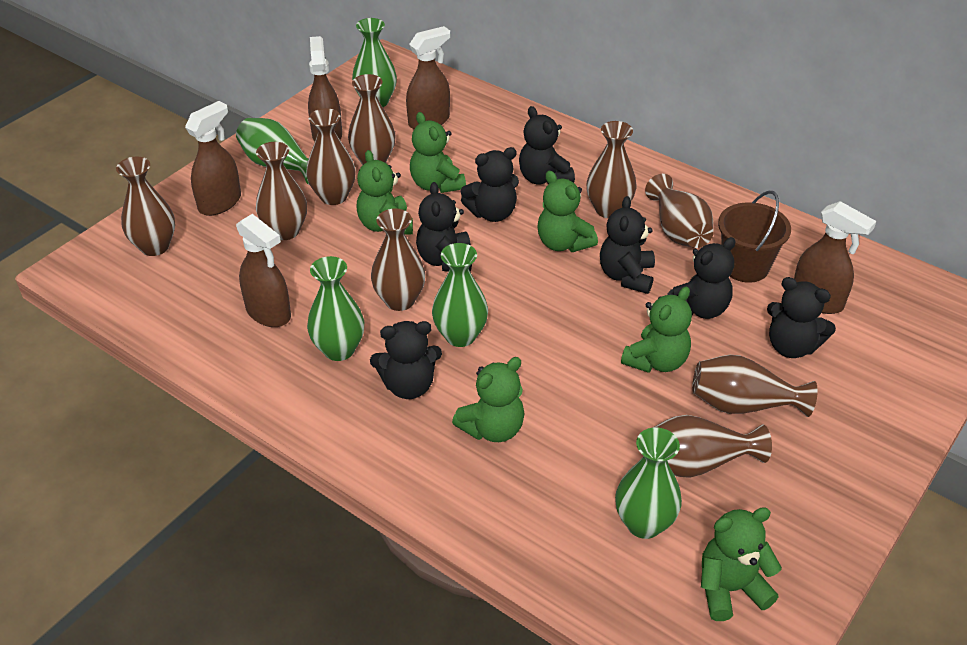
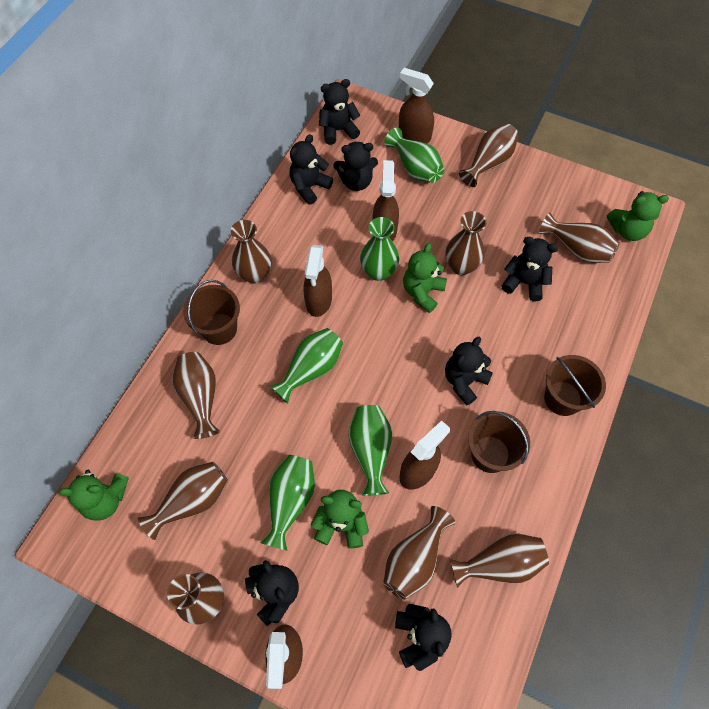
brown bucket: 1 -> 3
green teddy bear: 6 -> 4

